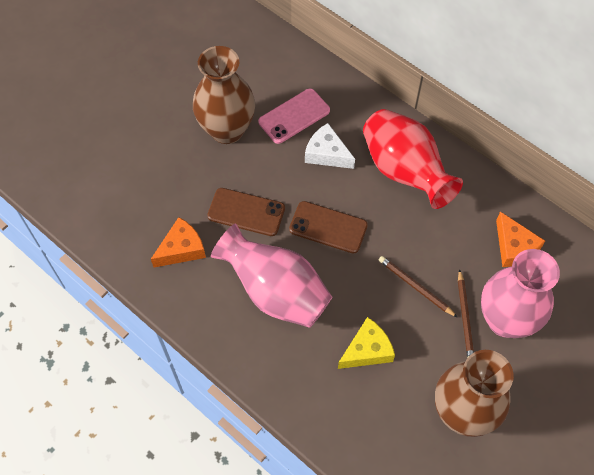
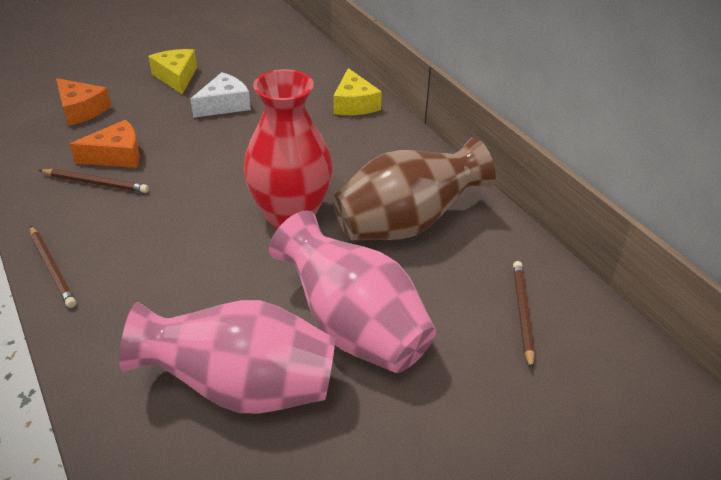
brown pencil: 2 -> 3
brown phone: 2 -> 0
brown vase: 2 -> 1
pink phone: 1 -> 0
yellow cheese: 1 -> 2

